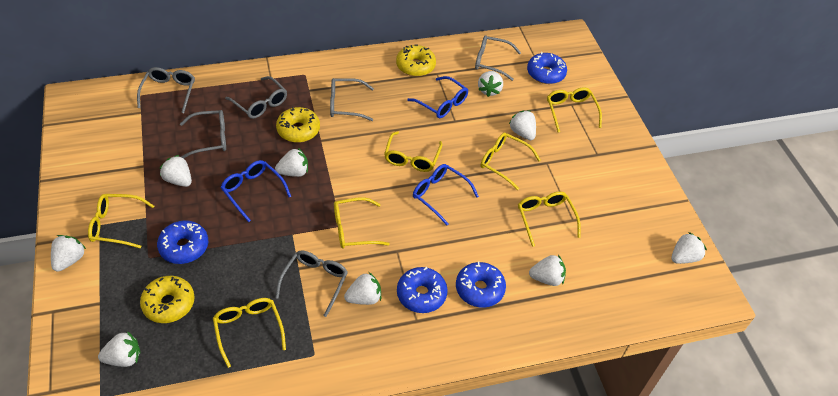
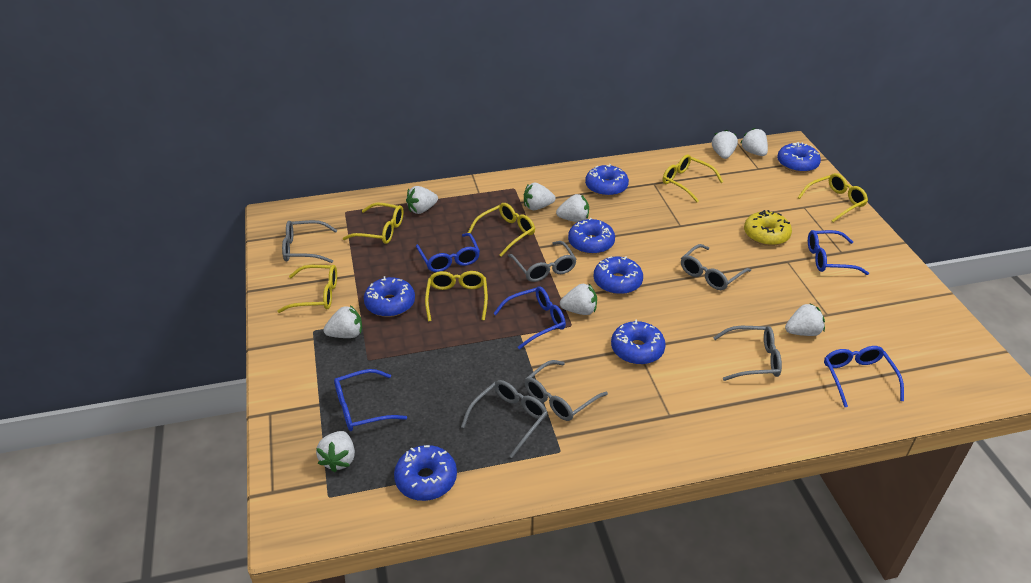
blue donut: 4 -> 7
blue glasses: 3 -> 5
yellow donut: 3 -> 1
yellow glasses: 7 -> 6

